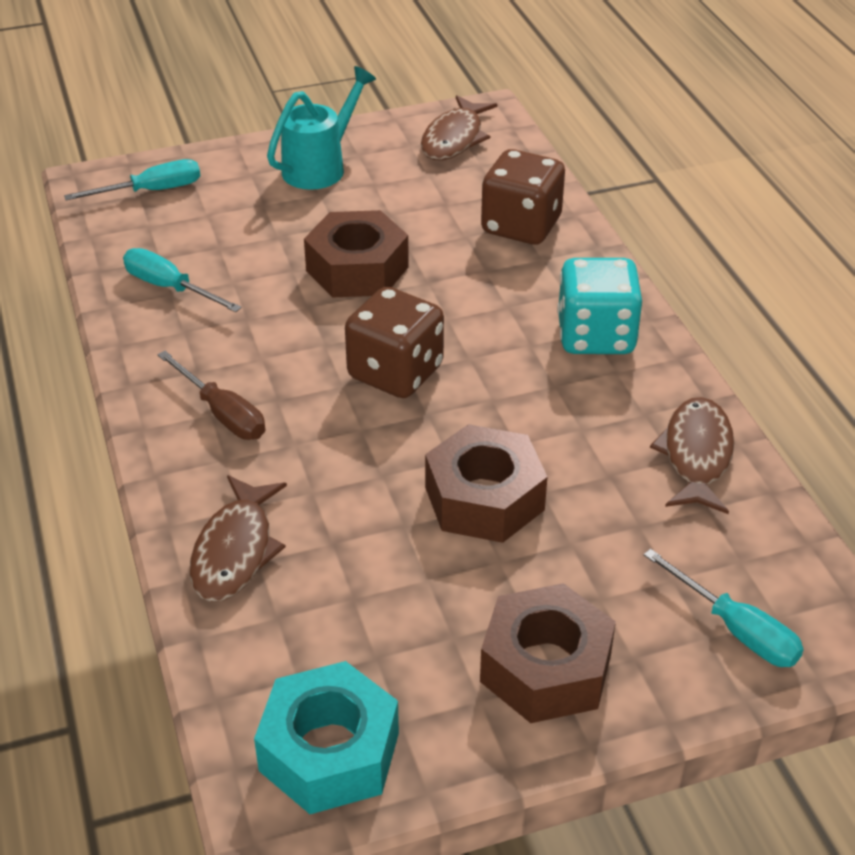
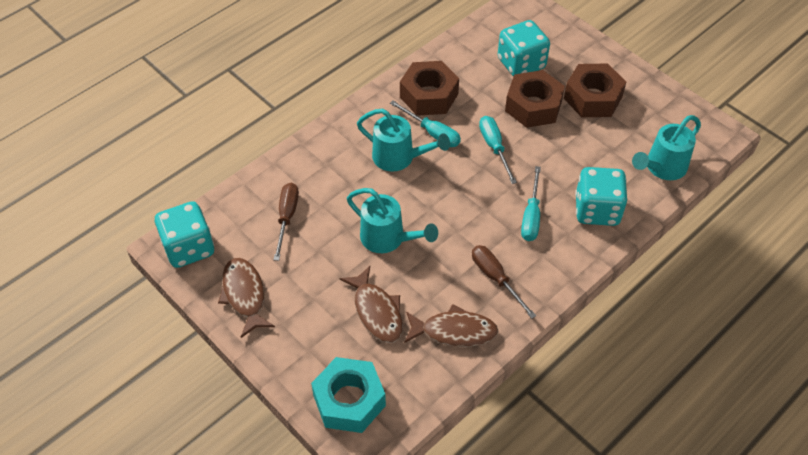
brown dice: 2 -> 0
brown screwdriver: 1 -> 2
turquoise dice: 1 -> 3
turquoise watering can: 1 -> 3

